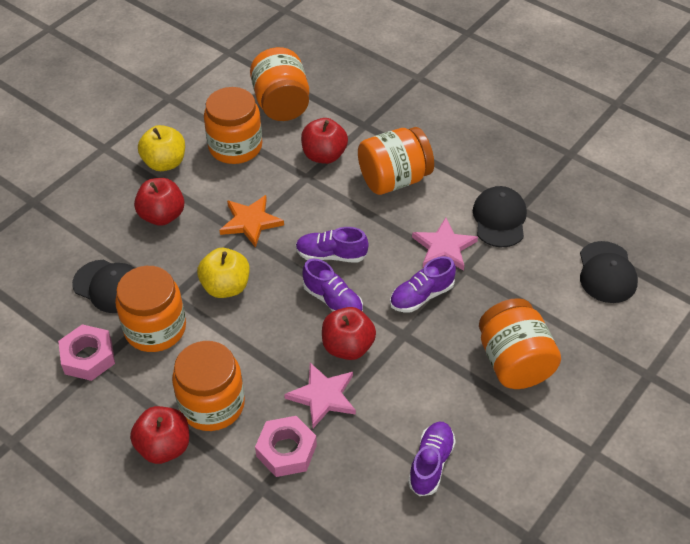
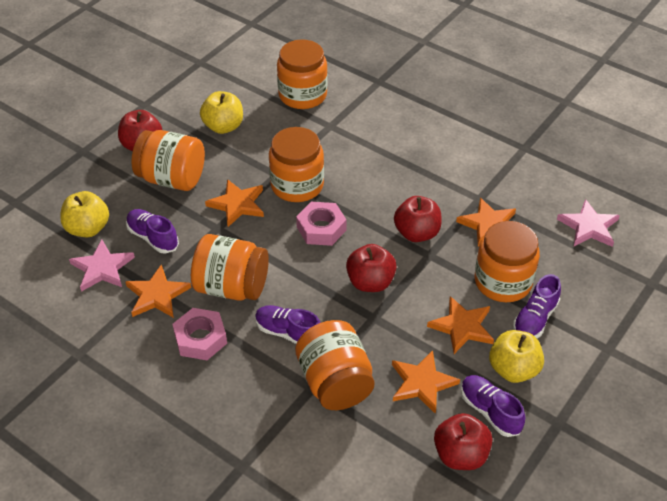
black cap: 3 -> 0
orange star: 1 -> 5
yellow apple: 2 -> 3

